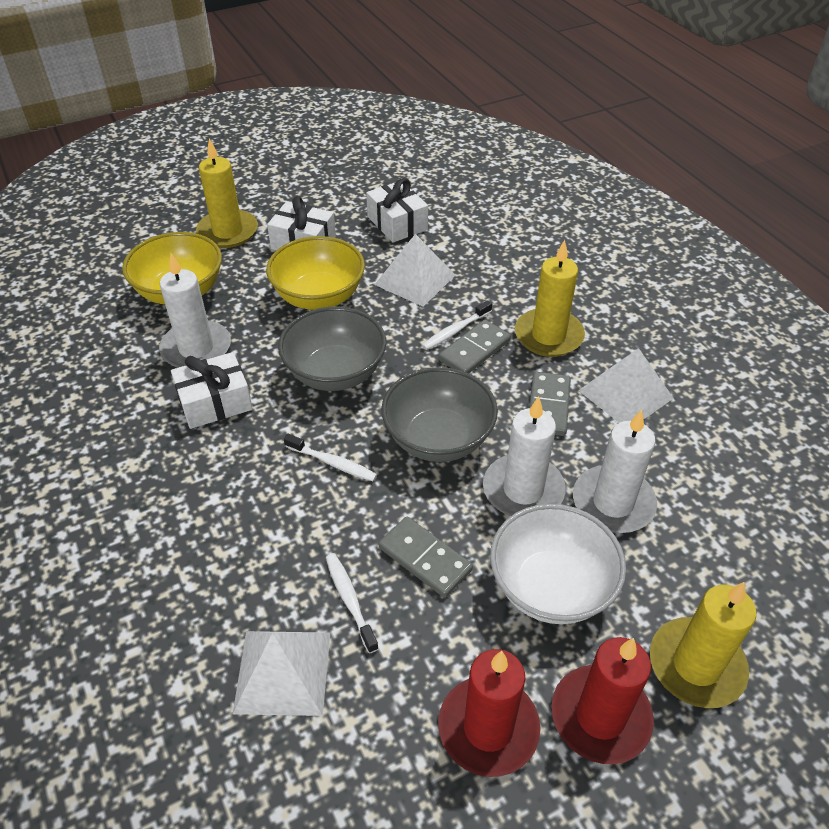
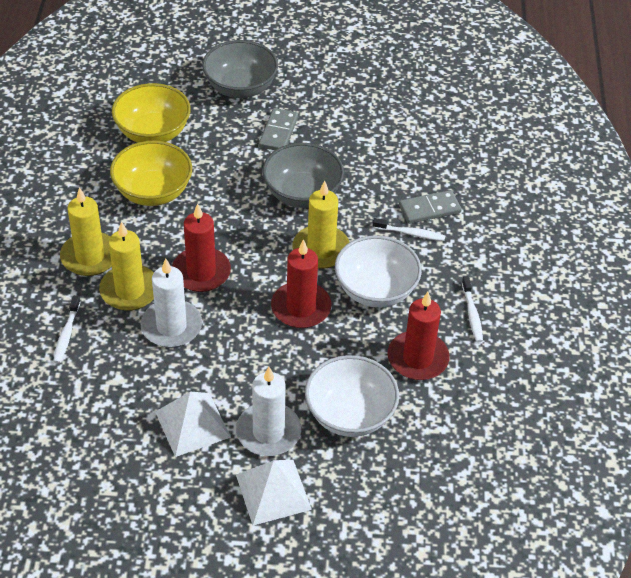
grey domino: 3 -> 2
red candle: 2 -> 3
white bowl: 1 -> 2
white candle: 3 -> 2
white gift: 3 -> 0
white pyramid: 3 -> 2

